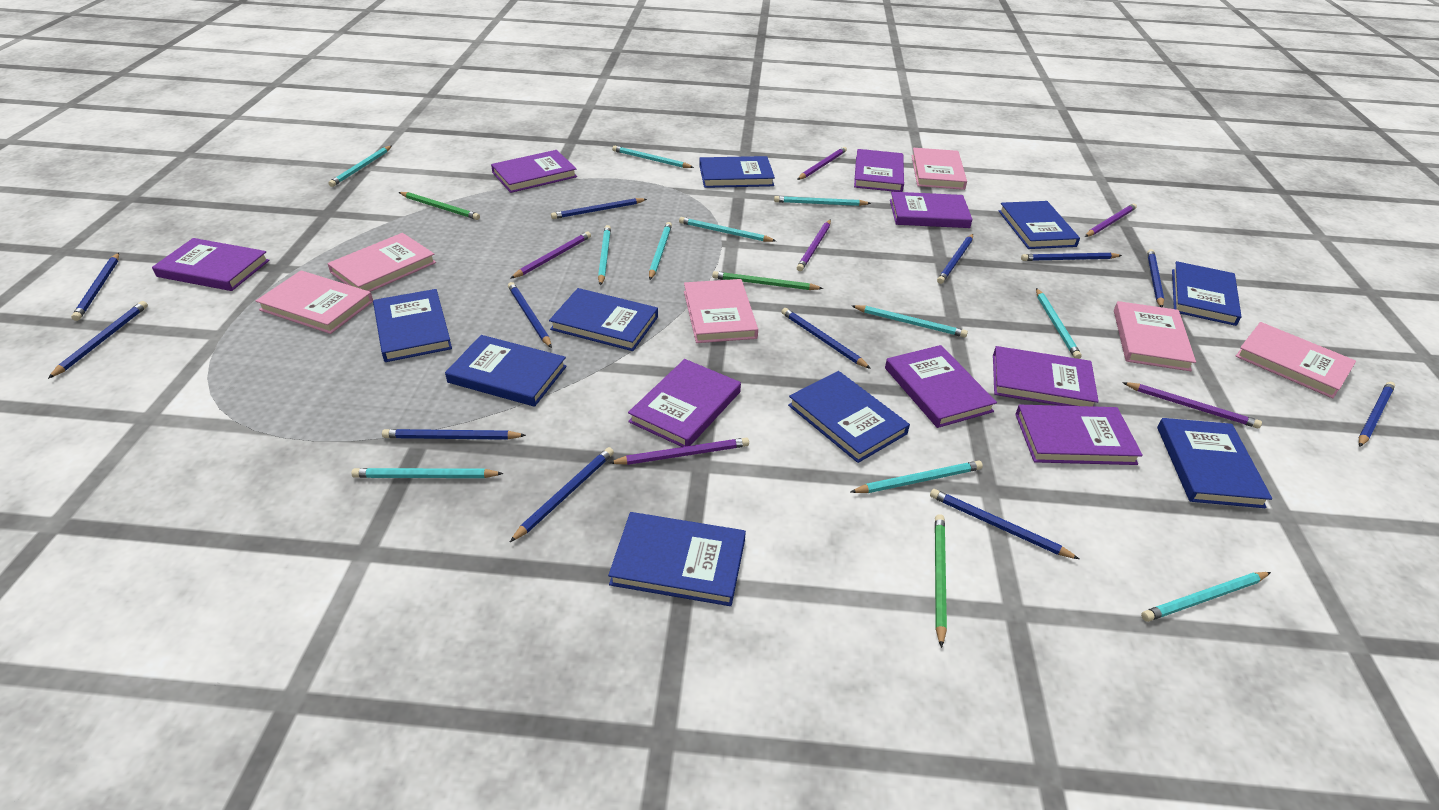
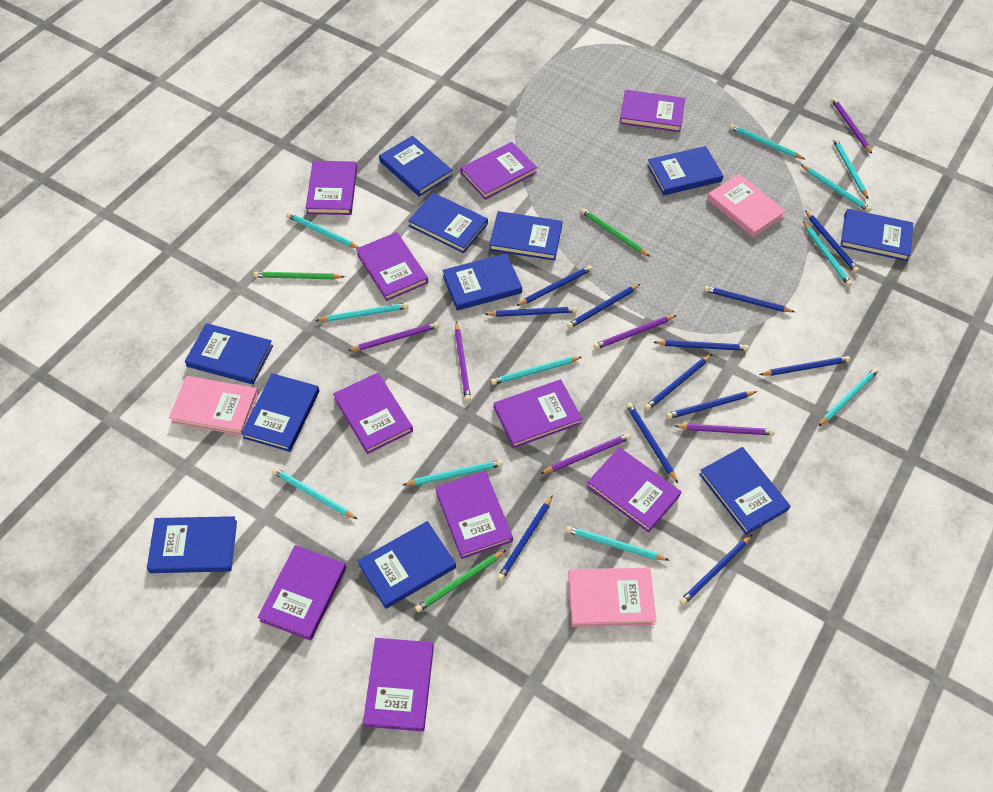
blue book: 9 -> 11
pink book: 6 -> 3
purple book: 8 -> 10

